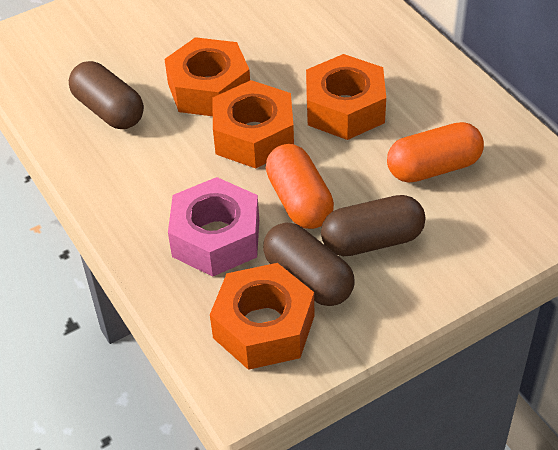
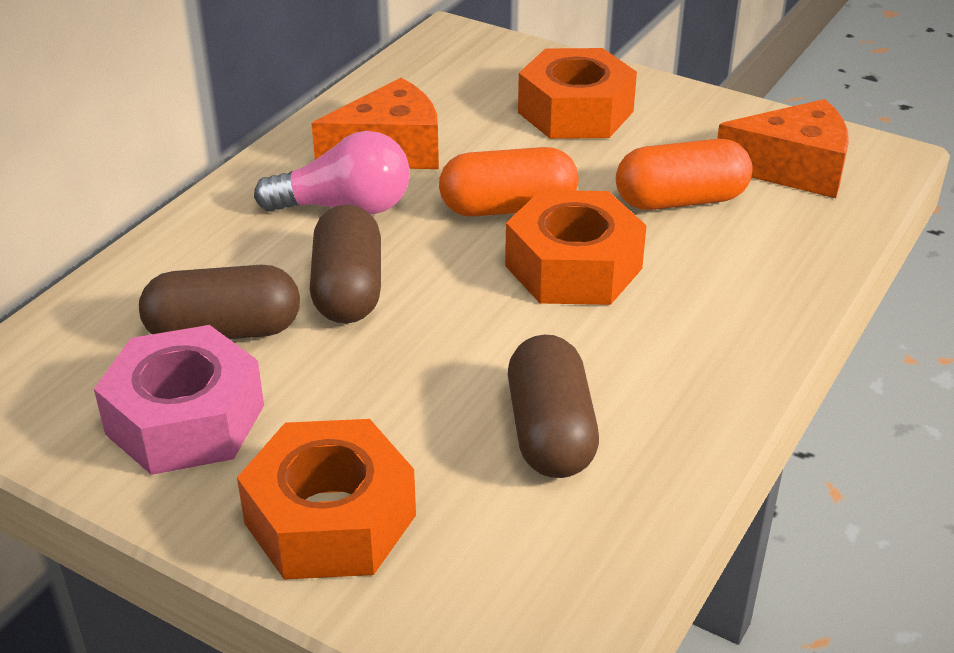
orange cheese: 0 -> 2
orange nut: 4 -> 3
pink light bulb: 0 -> 1

